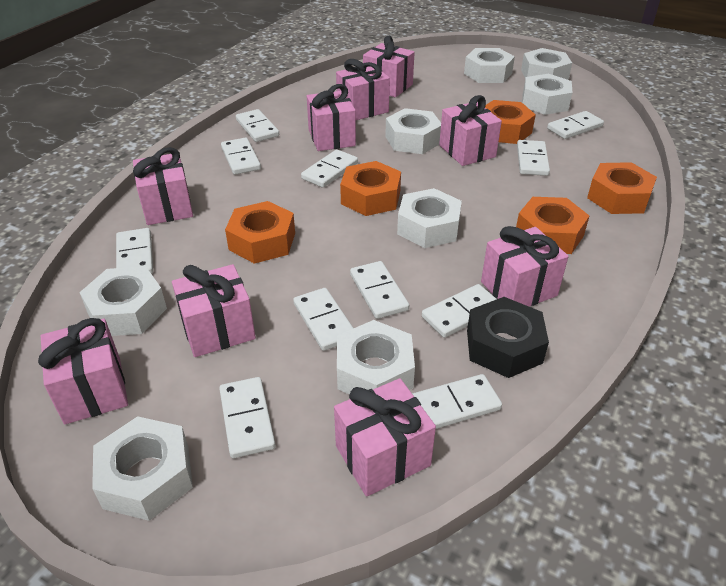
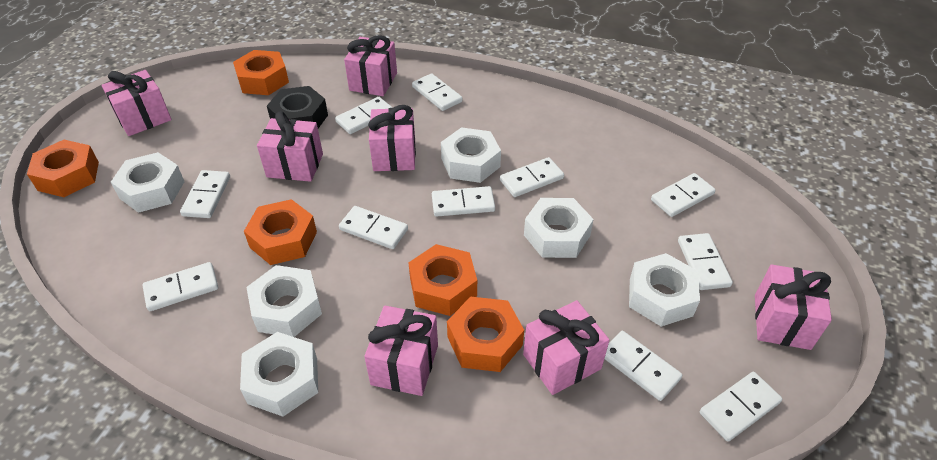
pink gift: 9 -> 7
white nut: 8 -> 6

